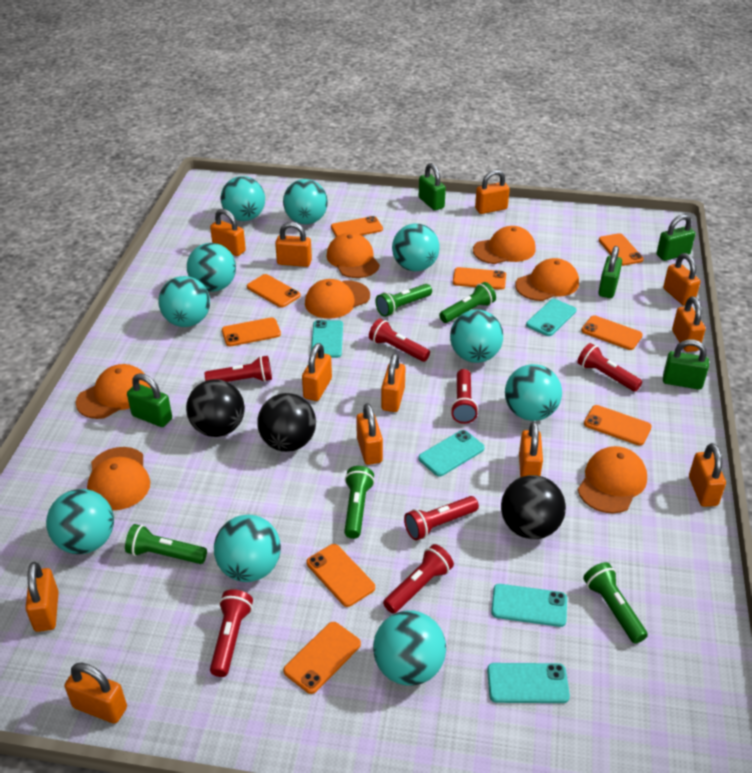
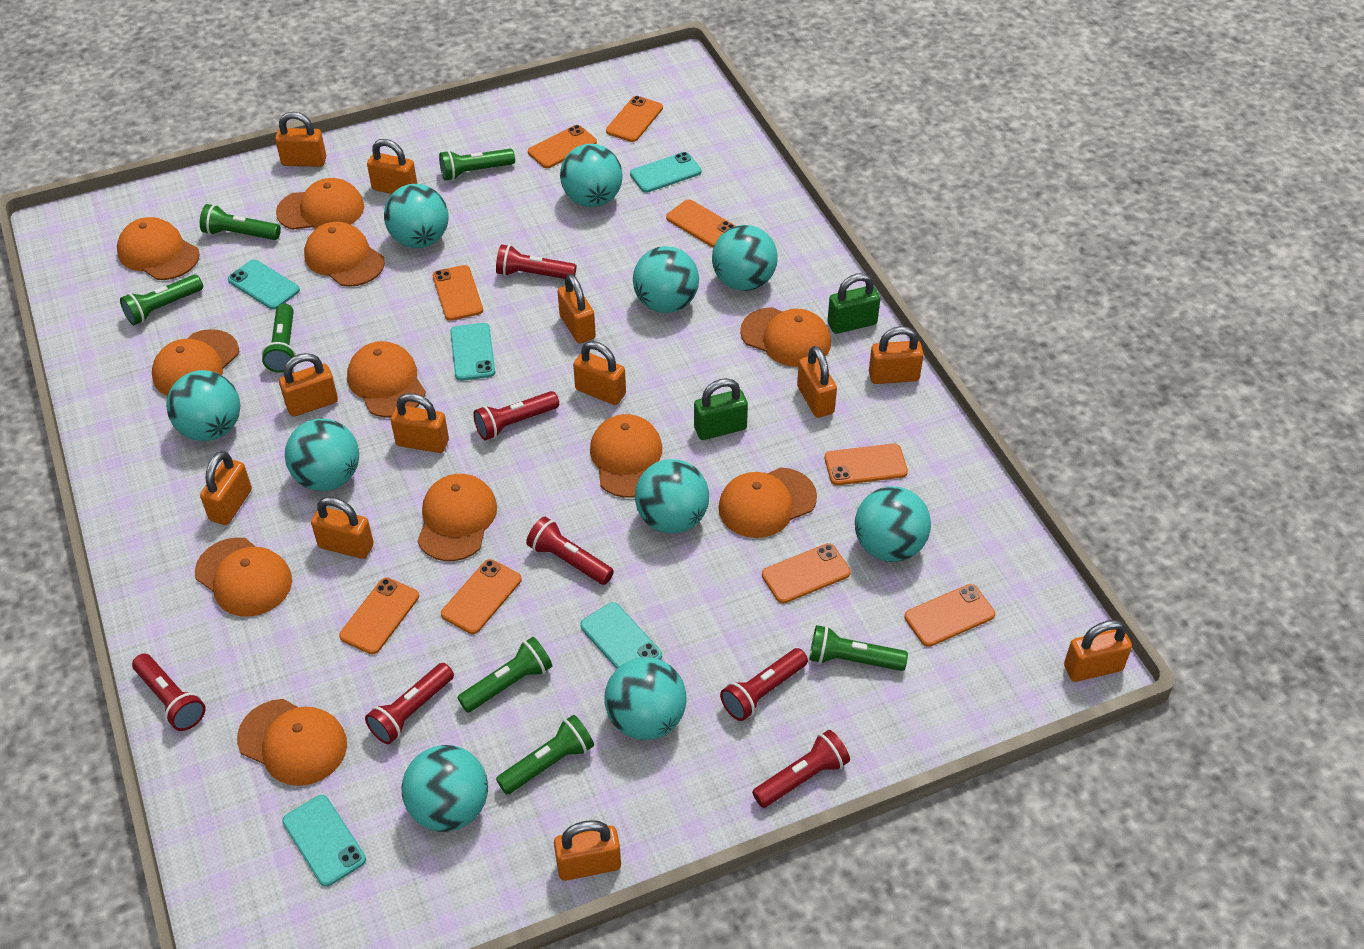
black ball: 3 -> 0
green flashlight: 5 -> 7
green padlock: 5 -> 2
orange cap: 7 -> 11

